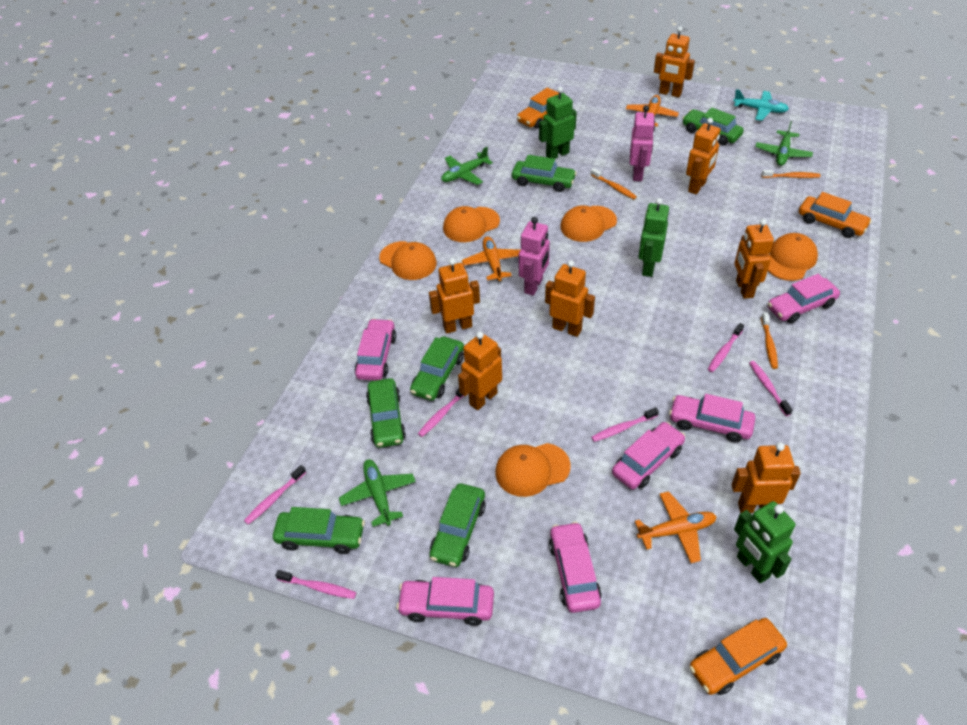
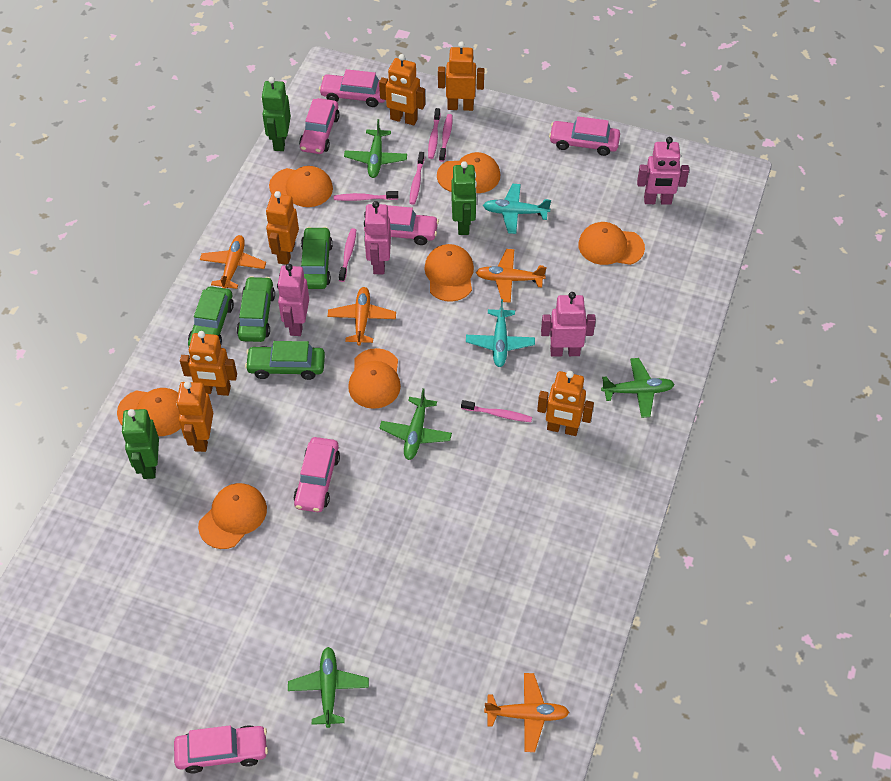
green car: 6 -> 4
green plane: 3 -> 4
orange cap: 5 -> 7
orange car: 3 -> 0
orange plane: 3 -> 4
orange robot: 7 -> 6
orange toothbrush: 3 -> 0
pink robot: 2 -> 4
turquoise plane: 1 -> 2

